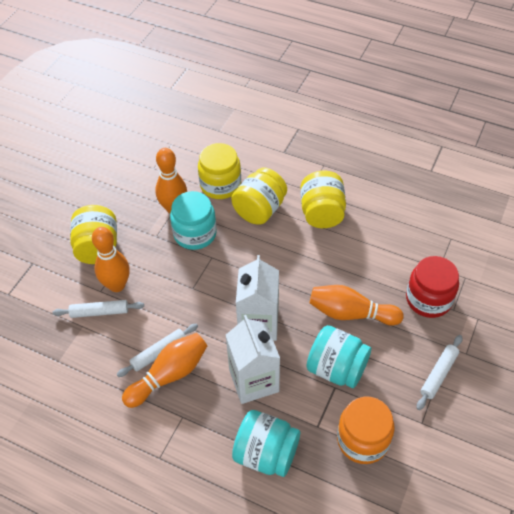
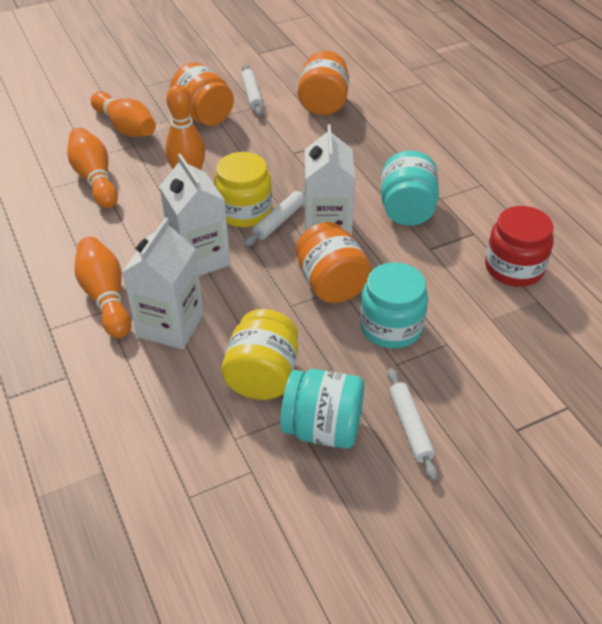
orange jar: 1 -> 3
white carton: 2 -> 3
yellow jar: 4 -> 2

